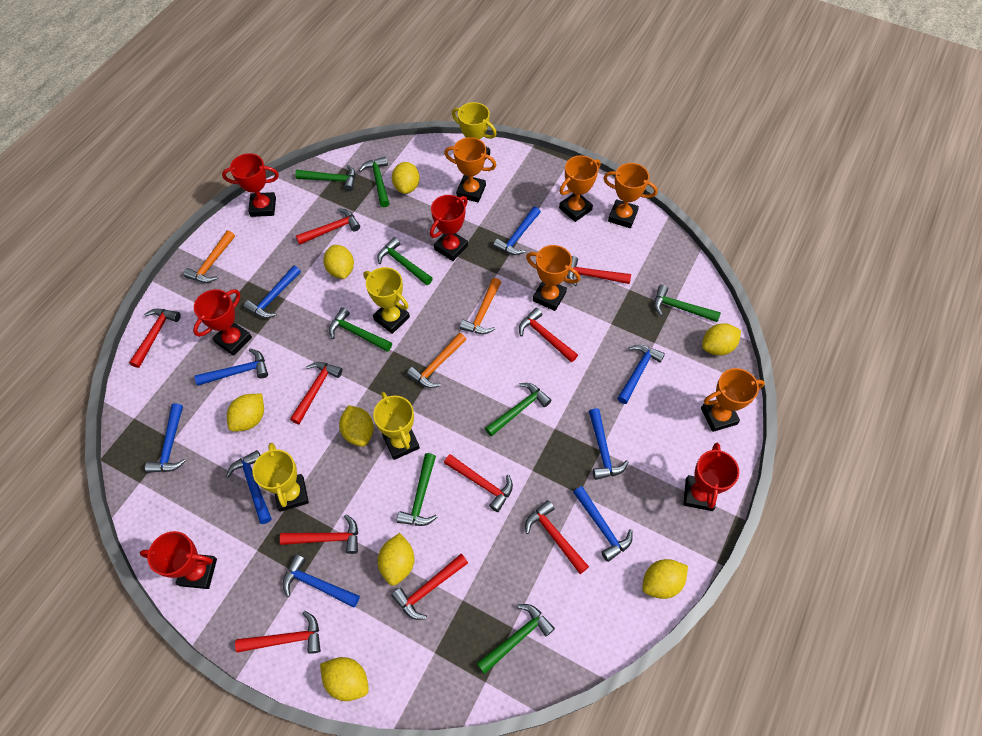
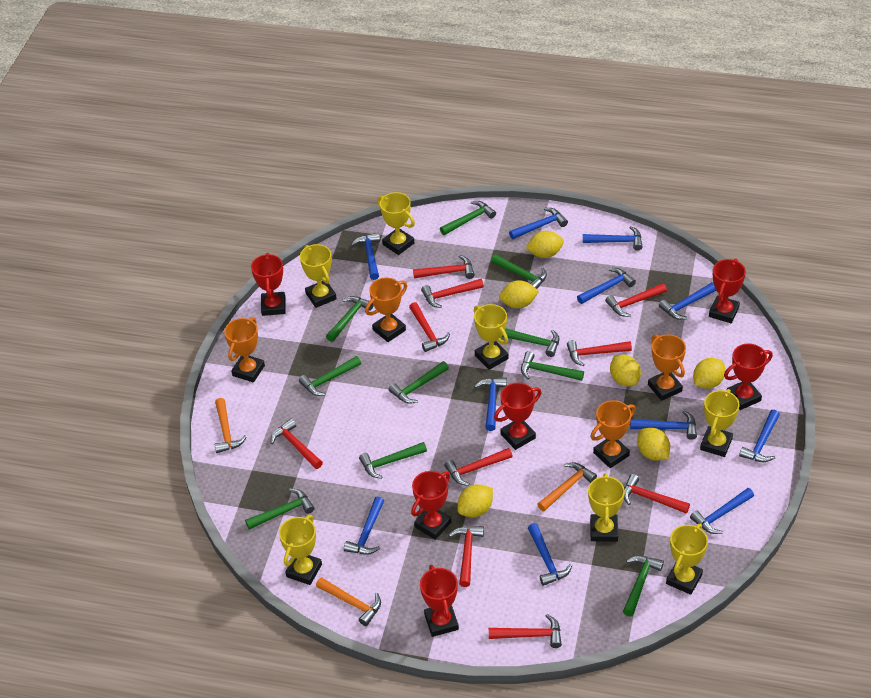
blue hammer: 9 -> 11
green hammer: 8 -> 10
orange trophy: 5 -> 4
red trophy: 5 -> 6
yellow lemon: 8 -> 6
yellow trophy: 4 -> 7

